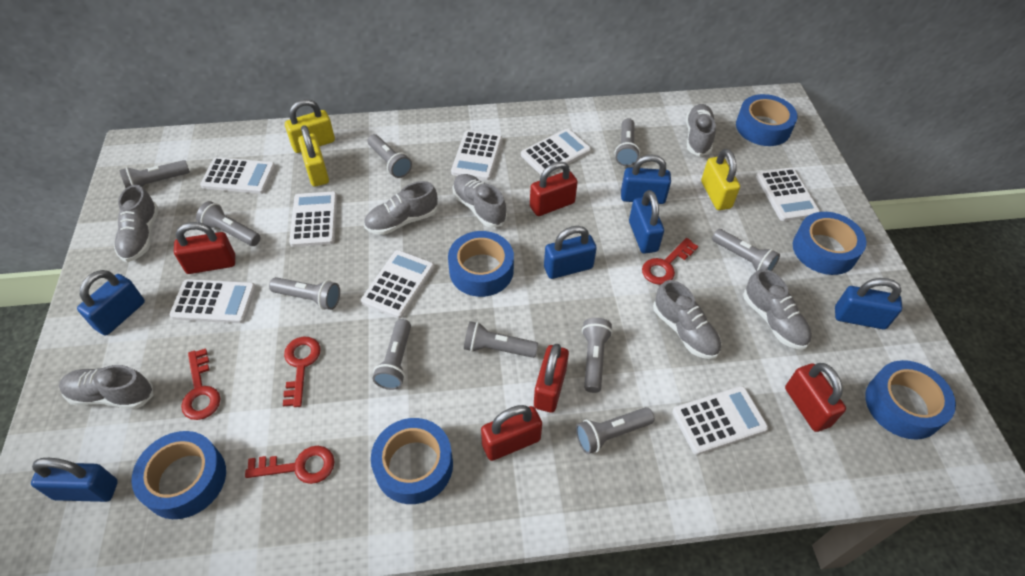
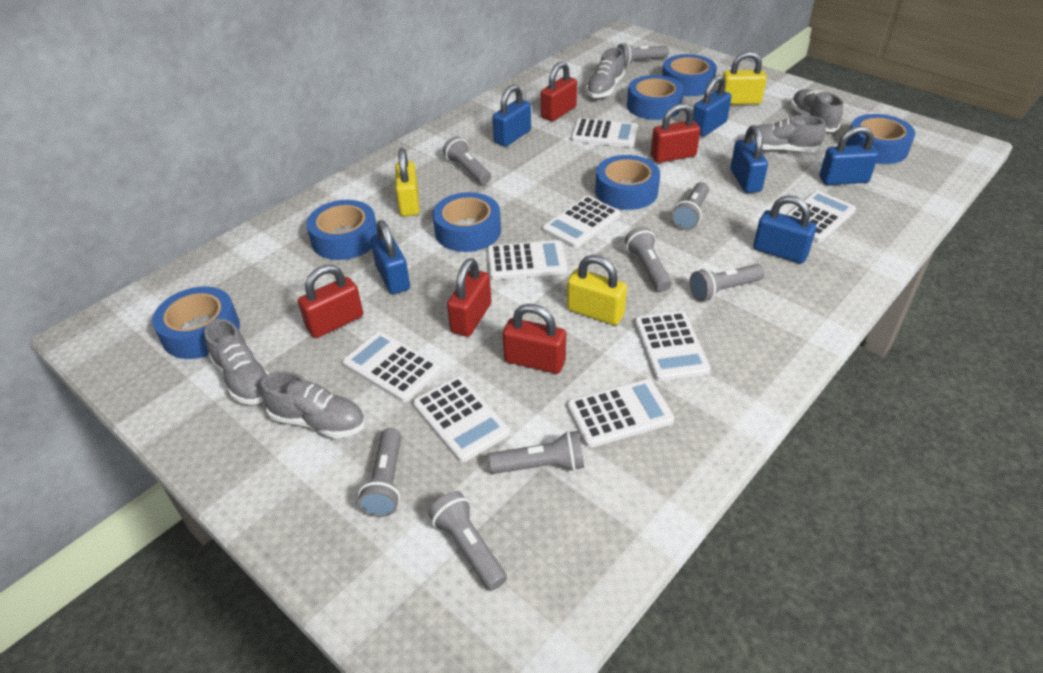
blue tape: 6 -> 7
grey flashlight: 10 -> 8
grey shoe: 7 -> 5
red key: 4 -> 0

